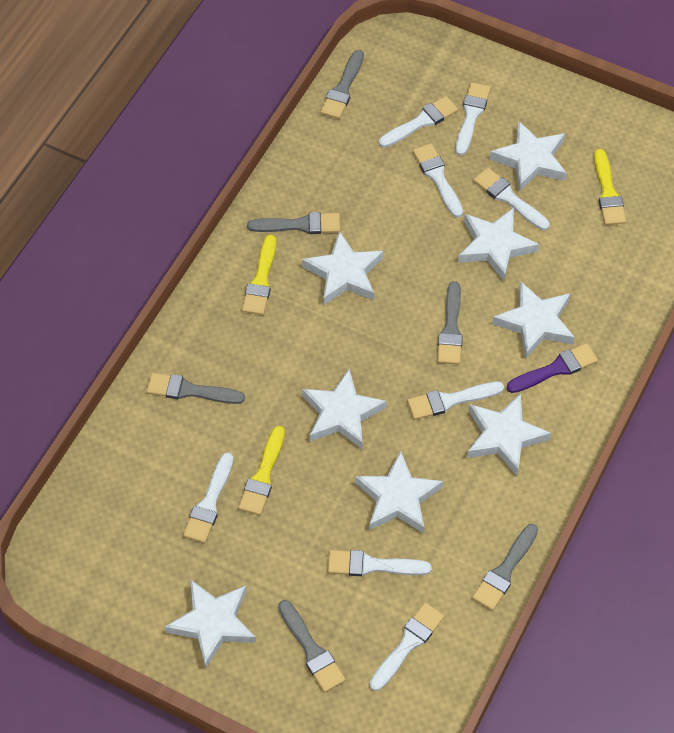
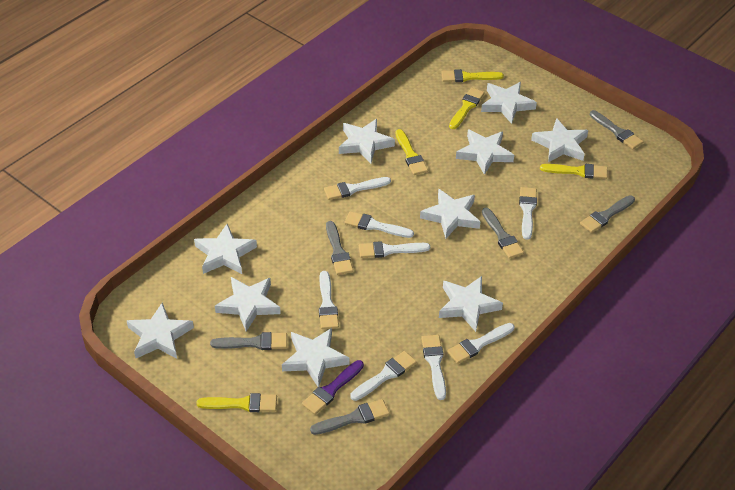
white star: 8 -> 10
yellow brush: 3 -> 5

